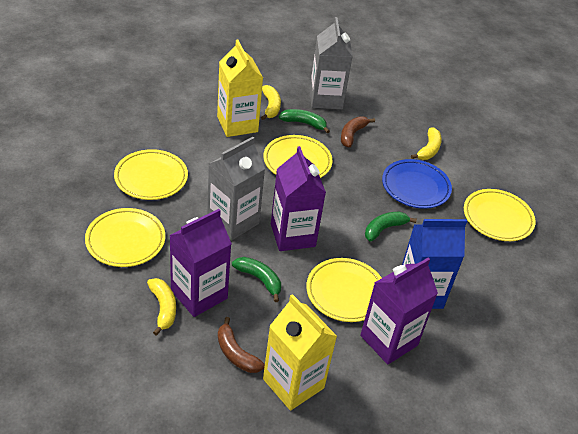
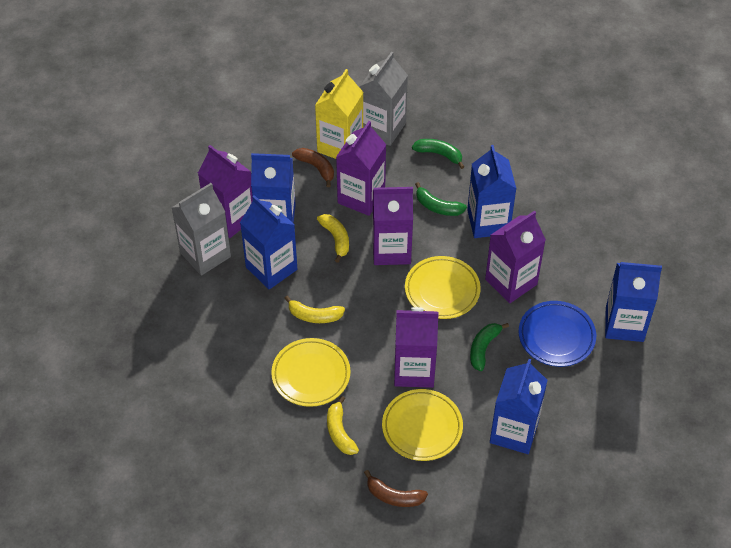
blue carton: 1 -> 5
purple carton: 3 -> 5
yellow carton: 2 -> 1
yellow plate: 5 -> 3

